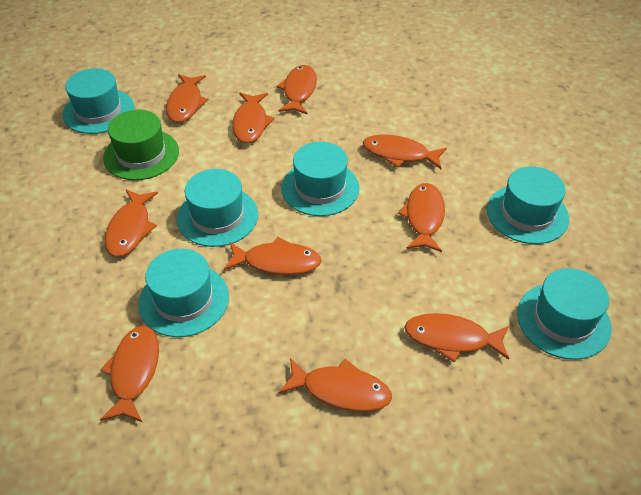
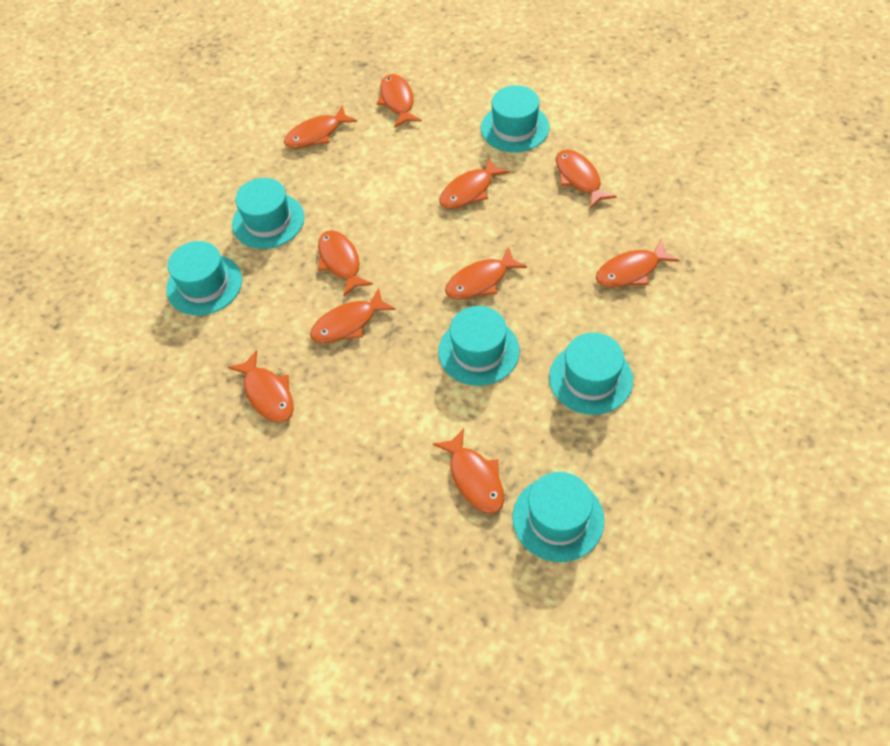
green hat: 1 -> 0

